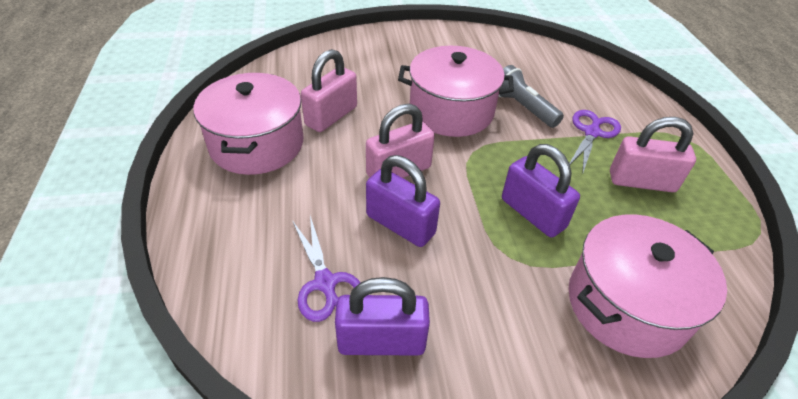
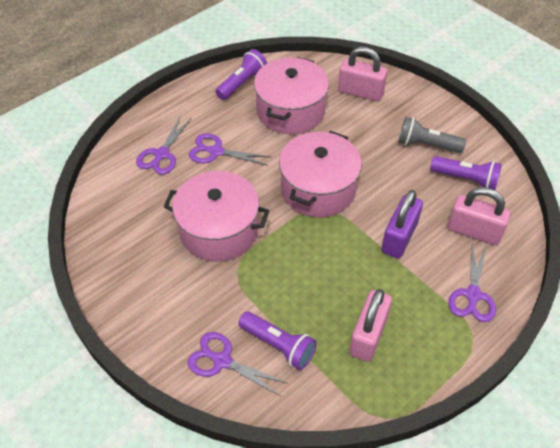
purple flashlight: 0 -> 3
purple padlock: 3 -> 1
purple scissors: 2 -> 4

